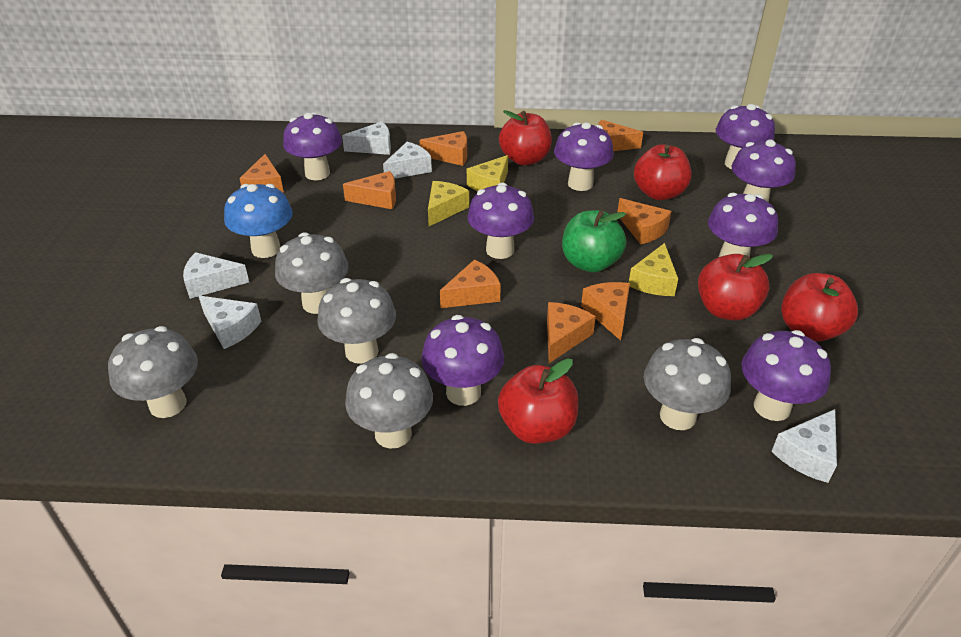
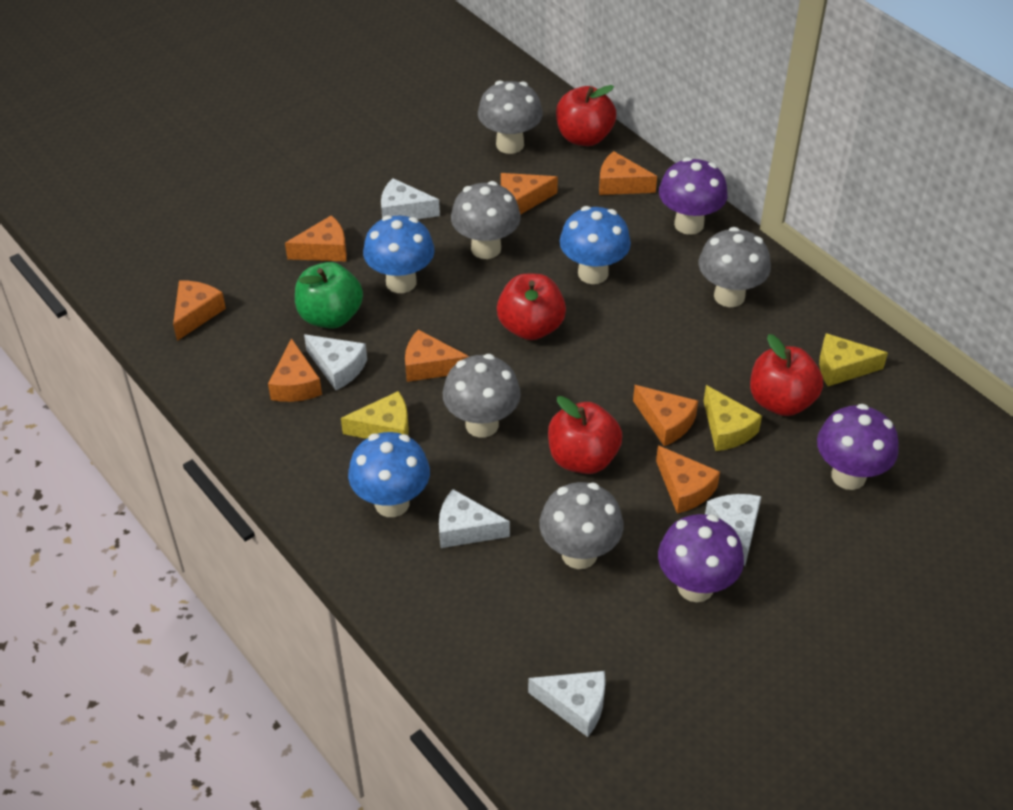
blue mushroom: 1 -> 3
purple mushroom: 8 -> 3
red apple: 5 -> 4

